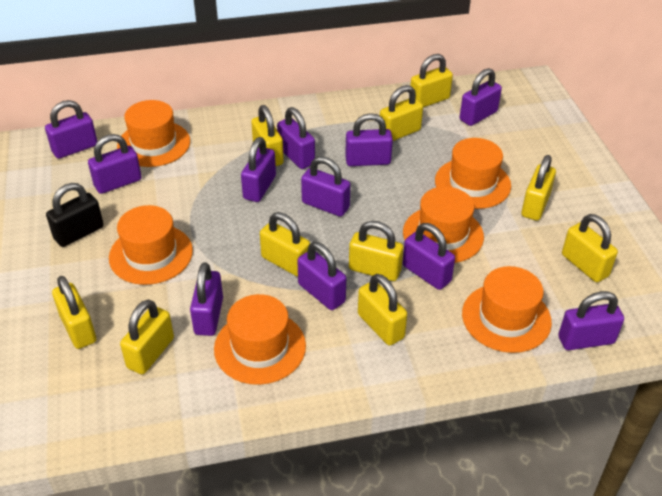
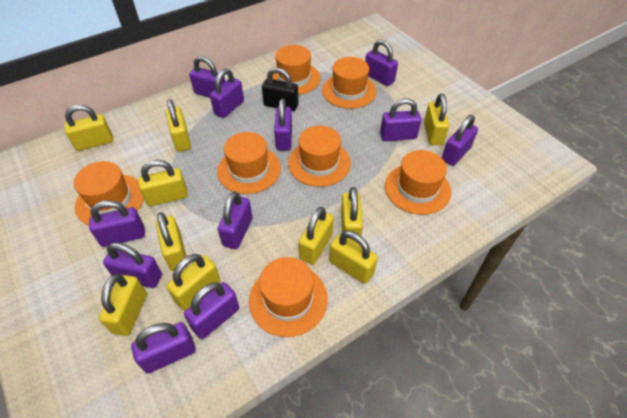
orange hat: 6 -> 7

